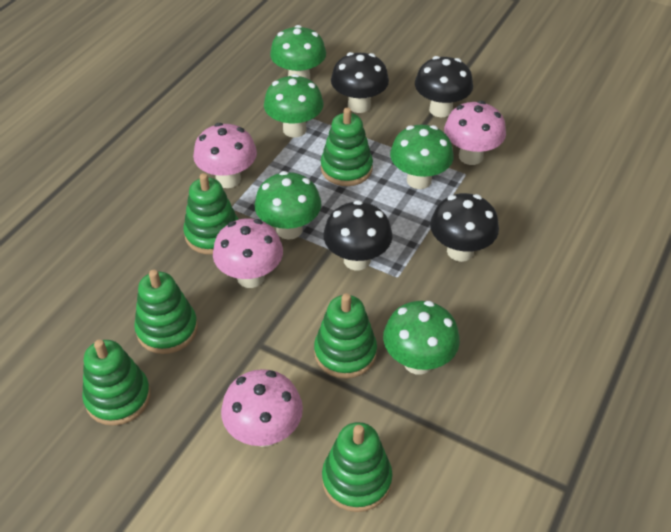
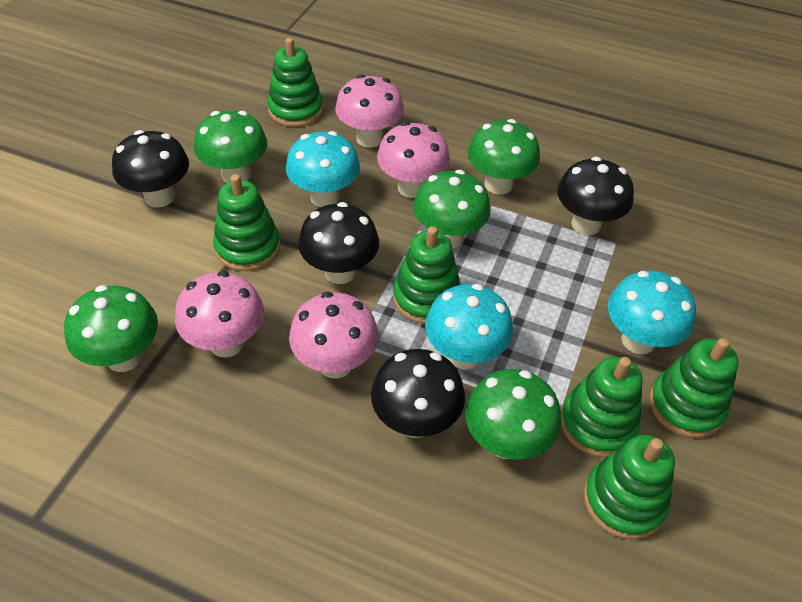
turquoise mushroom: 0 -> 3

